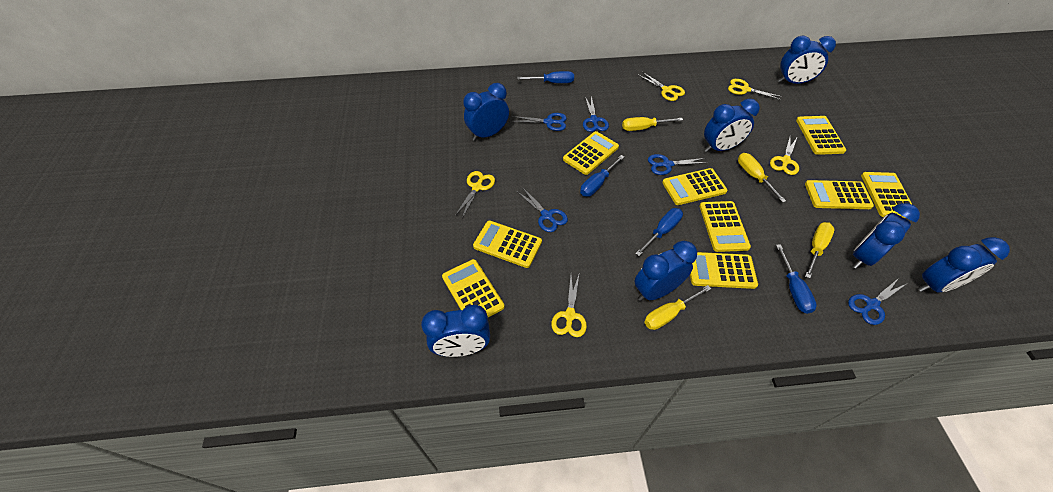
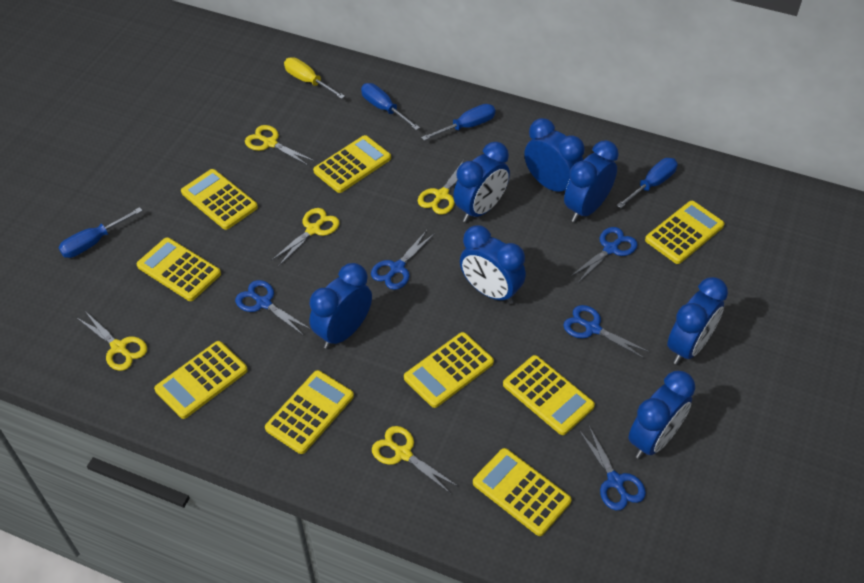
yellow screwdriver: 4 -> 1

